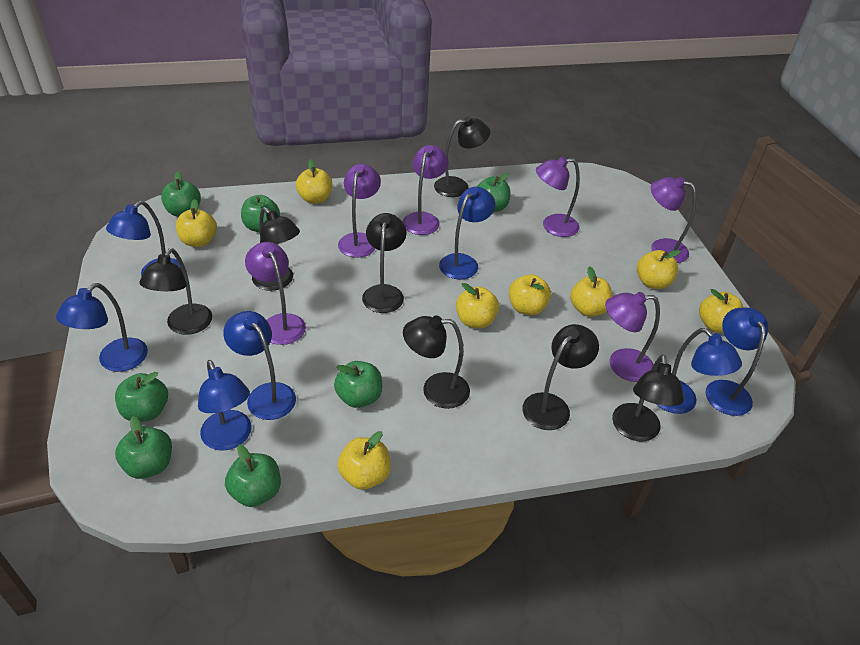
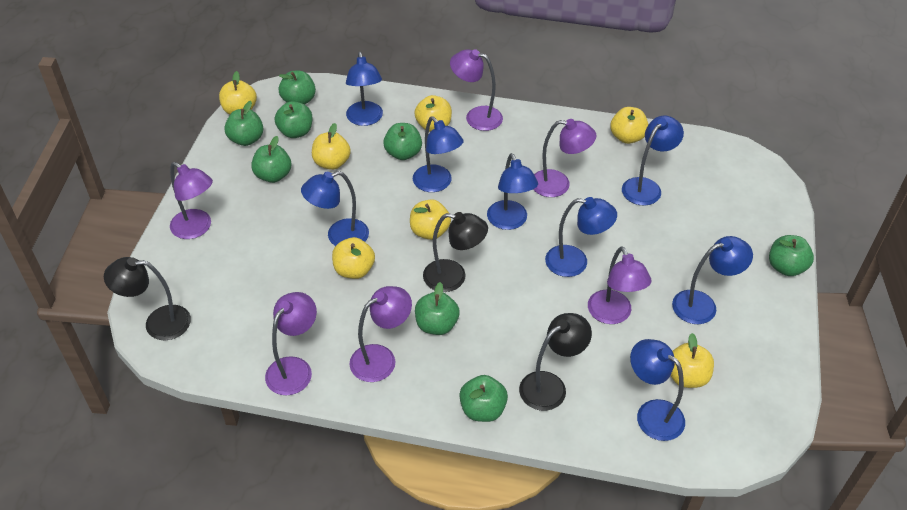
black lamp: 7 -> 3
blue lamp: 7 -> 8
green apple: 7 -> 8
yellow apple: 8 -> 7

